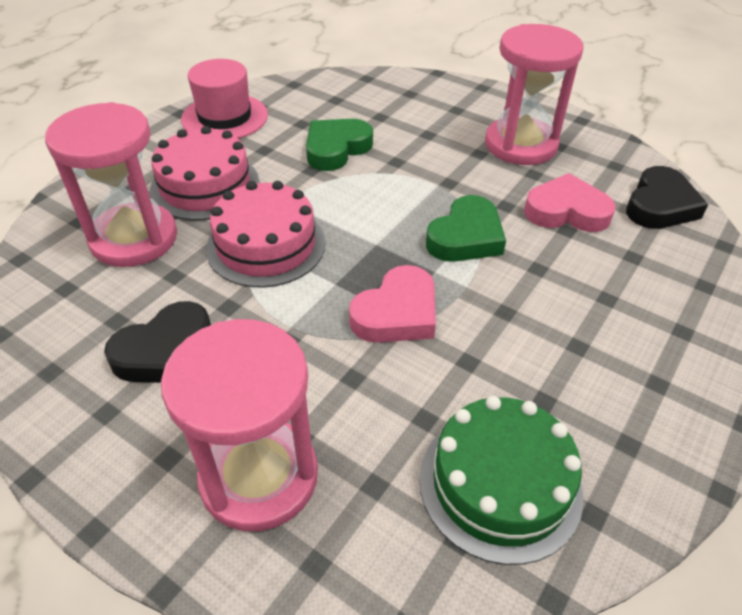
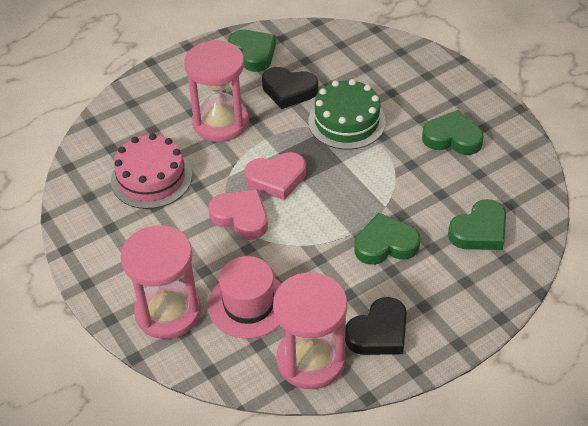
green heart: 2 -> 4
pink cake: 2 -> 1

